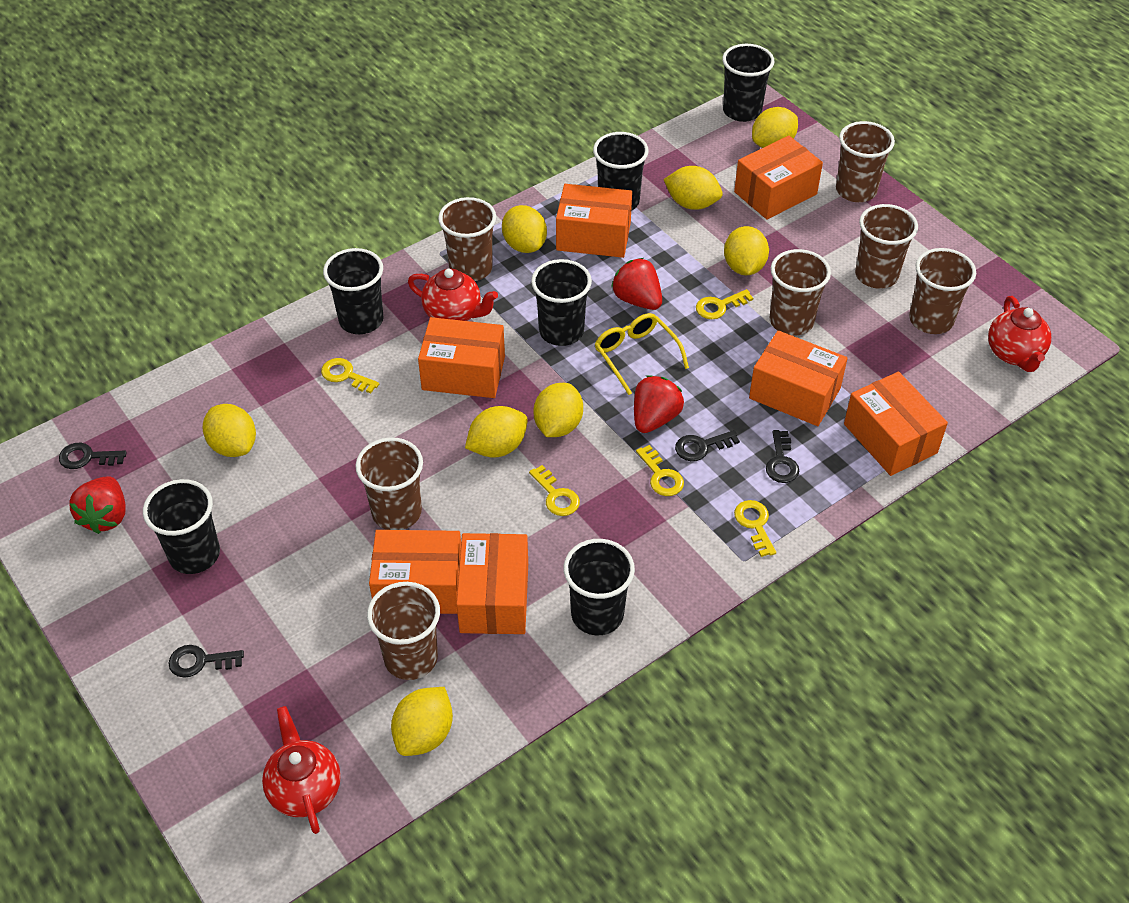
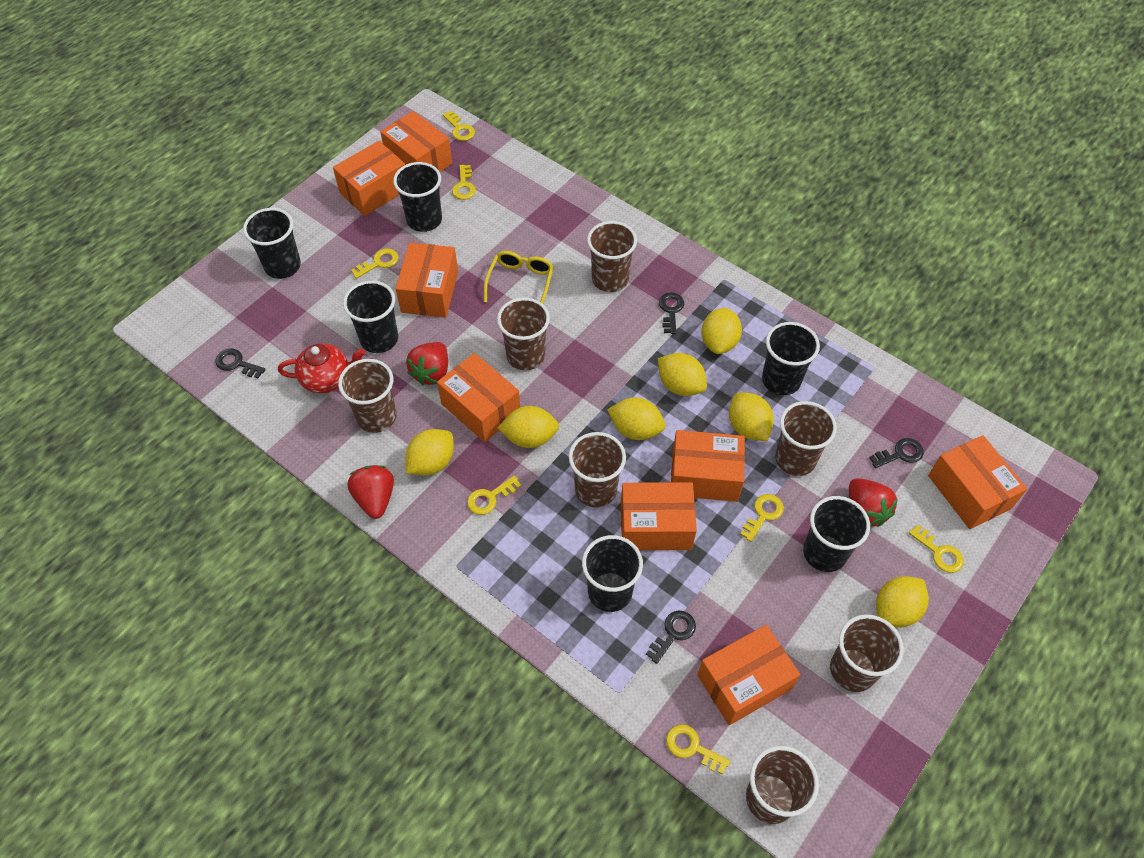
orange box: 7 -> 8
red teapot: 3 -> 1
yellow key: 5 -> 7
yellow lemon: 8 -> 7

